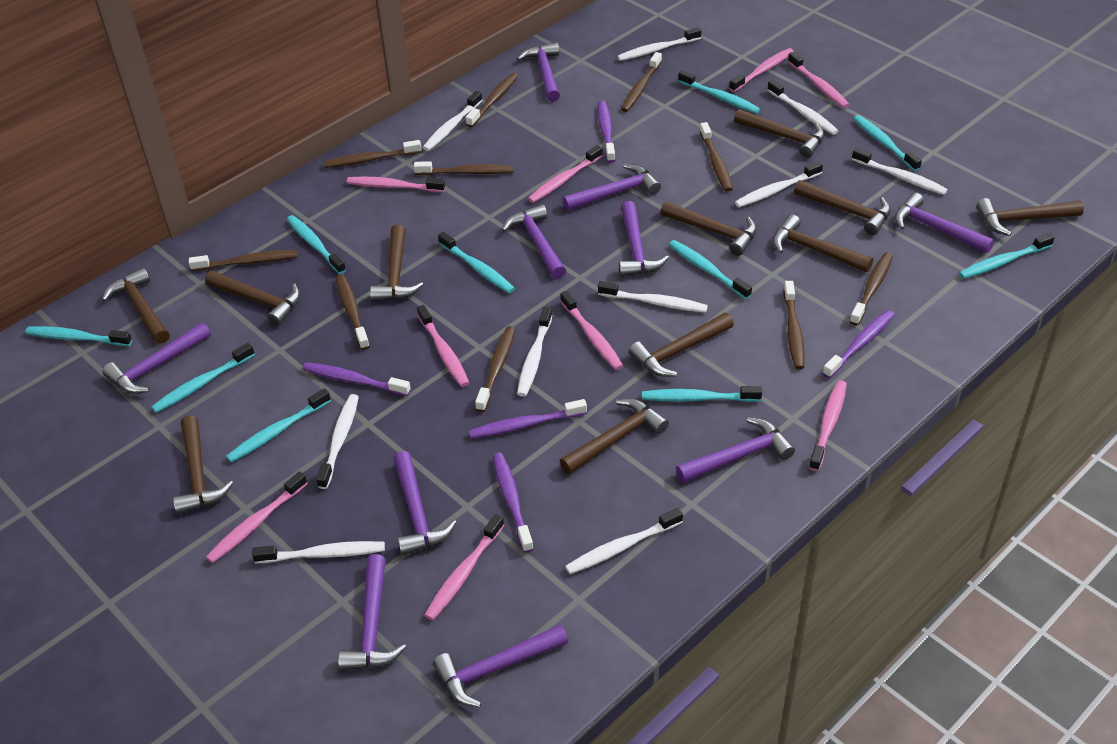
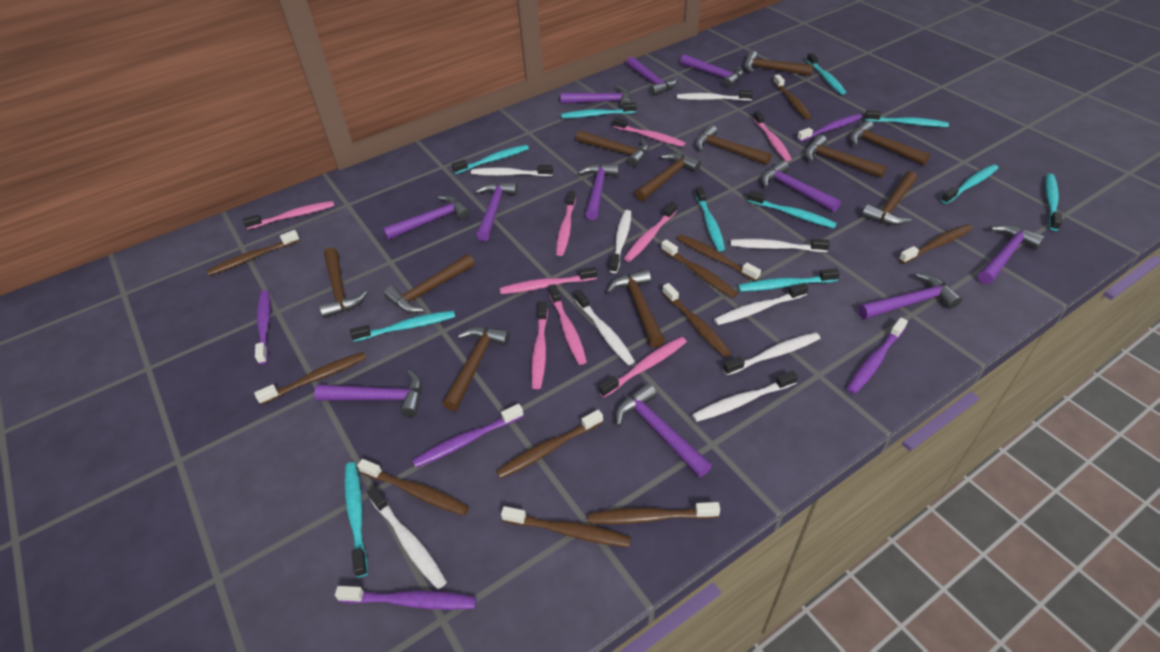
brown toothbrush: 10 -> 11
purple hammer: 10 -> 11
turquoise toothbrush: 10 -> 11
white toothbrush: 10 -> 9

